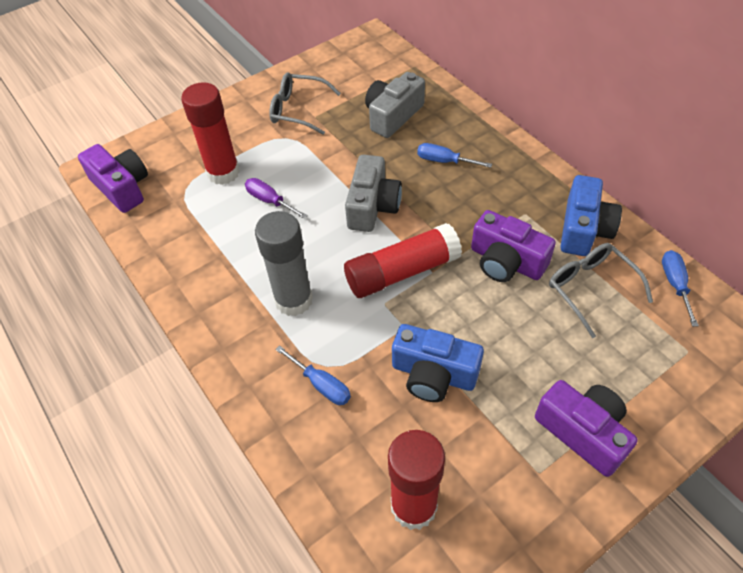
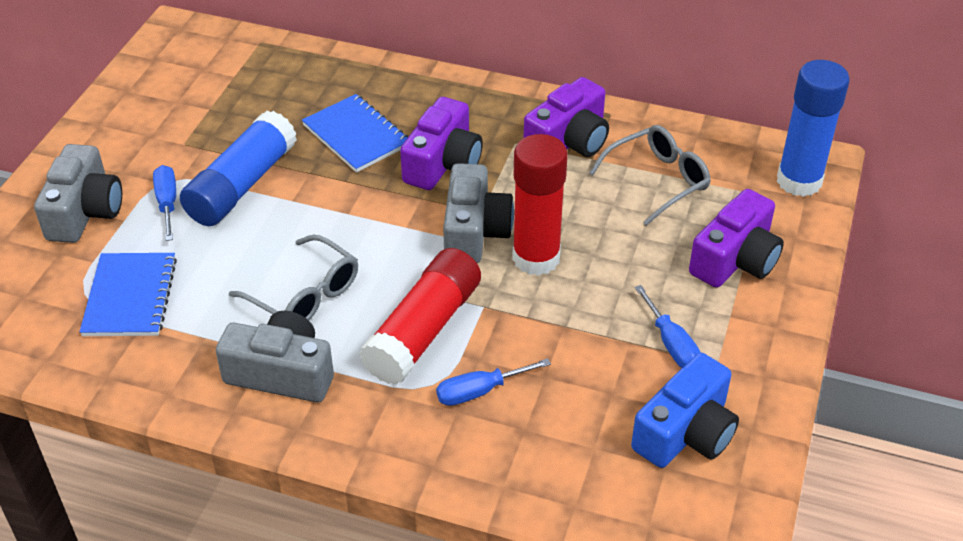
blue camera: 2 -> 1
blue glue stick: 0 -> 2
blue notebook: 0 -> 2
grey camera: 2 -> 3
grey glue stick: 1 -> 0
purple screwdriver: 1 -> 0
red glue stick: 3 -> 2

